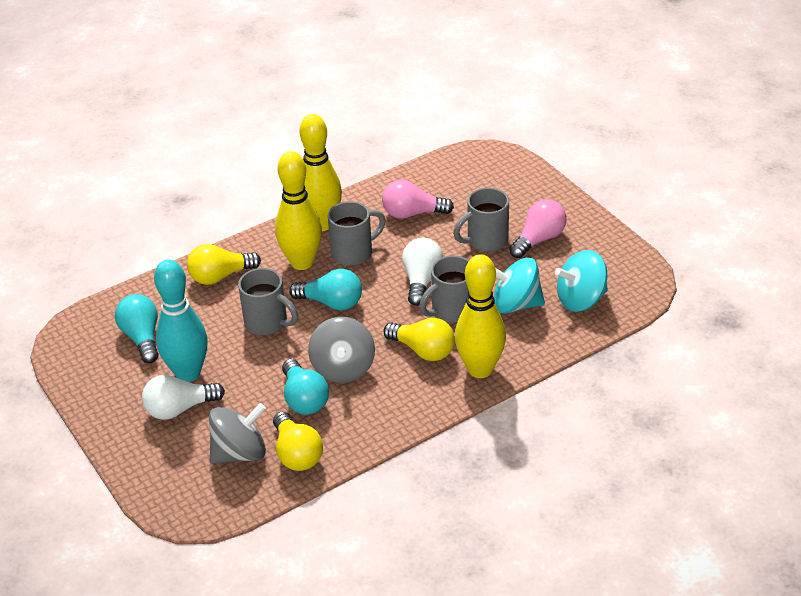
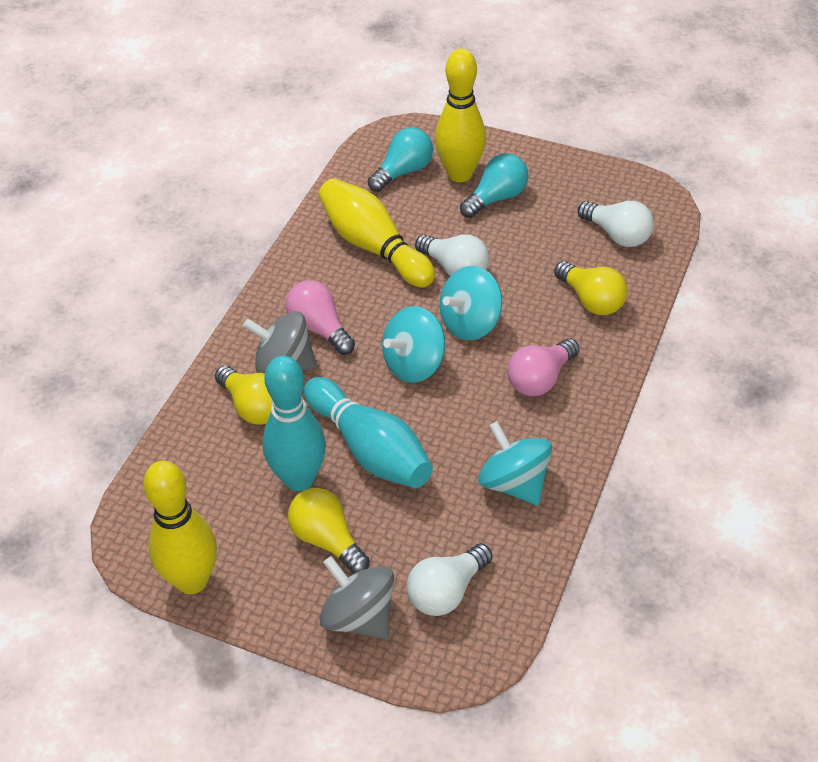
grey mug: 4 -> 0
turquoise bowling pin: 1 -> 2
turquoise light bulb: 3 -> 2
turquoise spinning top: 2 -> 3
white light bulb: 2 -> 3

